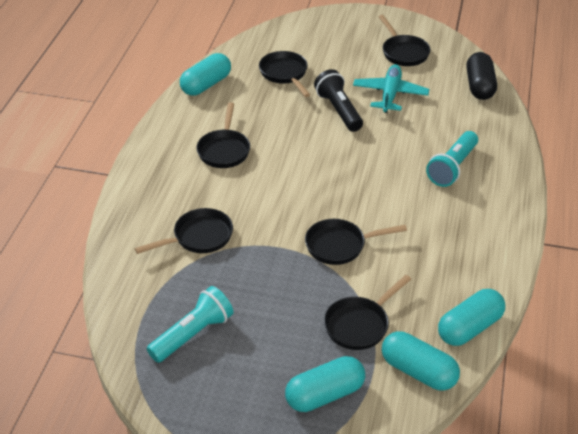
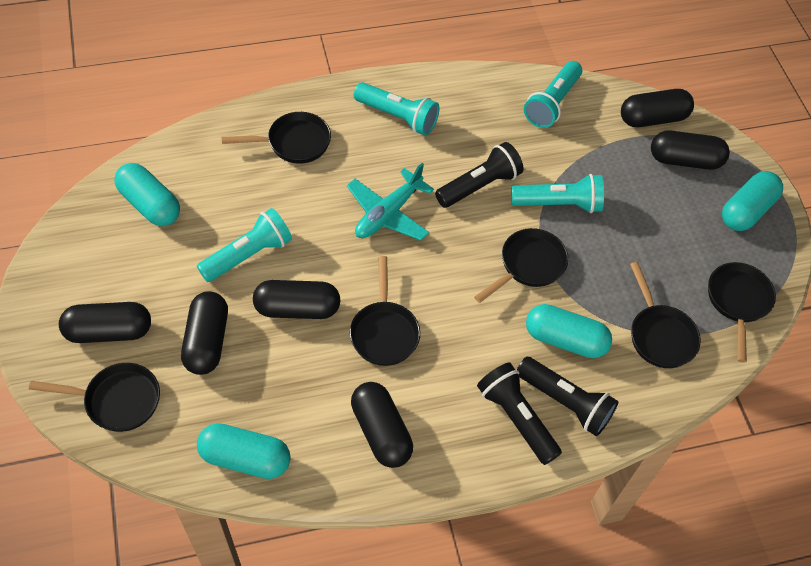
black capsule: 1 -> 6
black flashlight: 1 -> 3
turquoise flashlight: 2 -> 4

